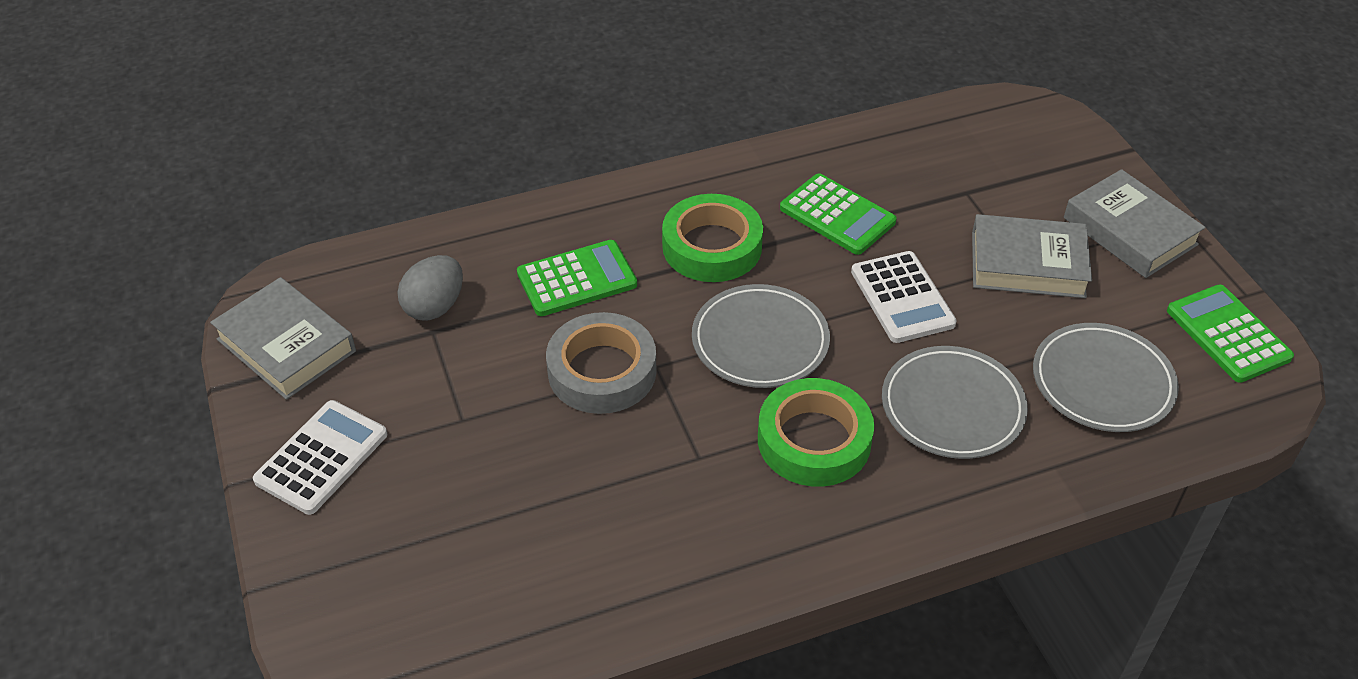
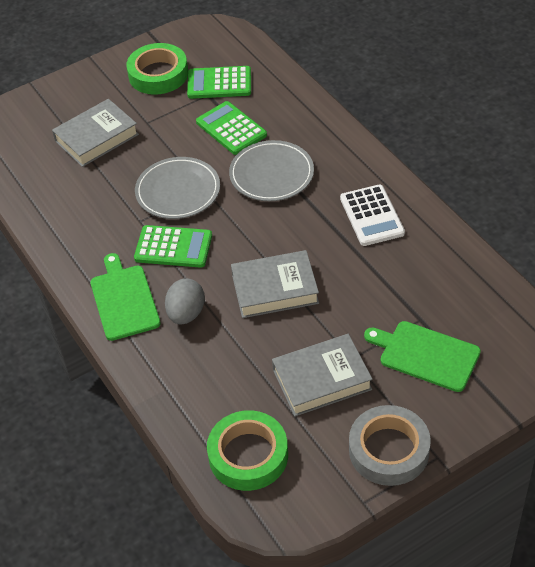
green cutting board: 0 -> 2
grey plate: 3 -> 2
white calculator: 2 -> 1

